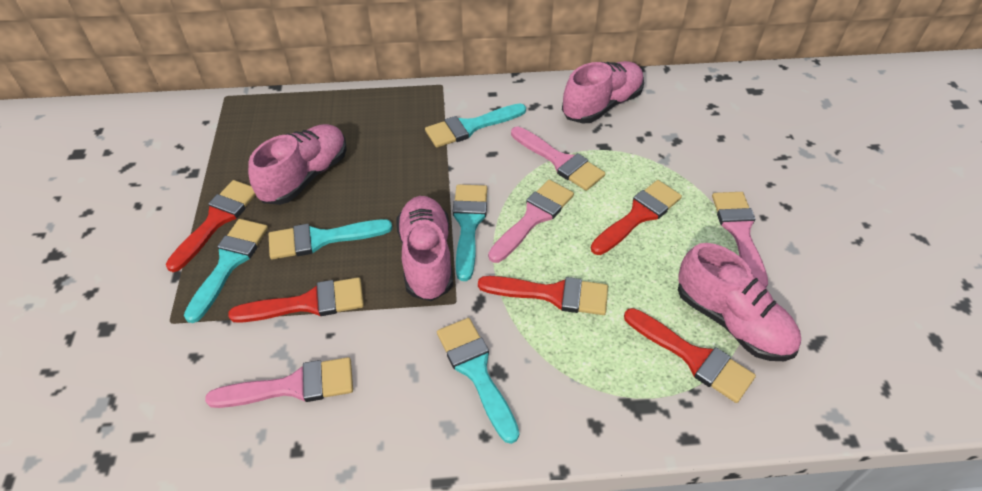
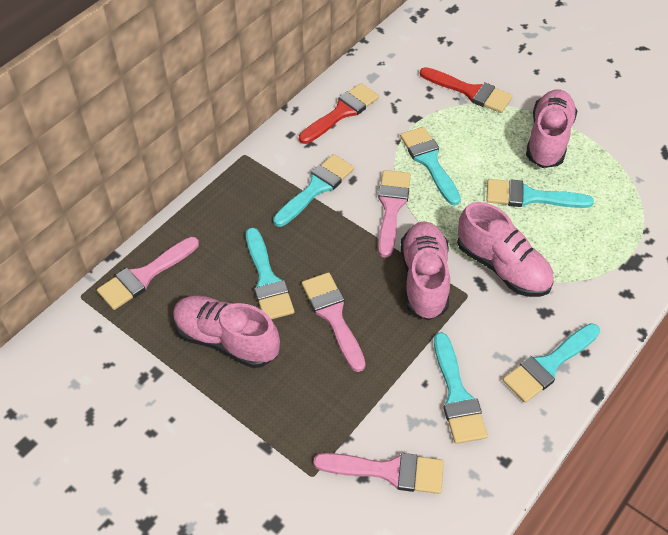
red brush: 5 -> 2
turquoise brush: 5 -> 6

